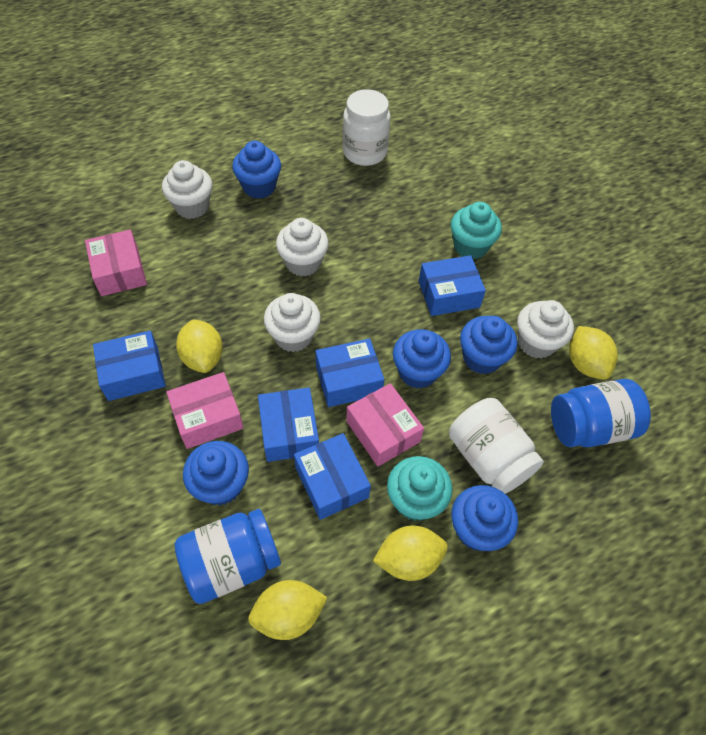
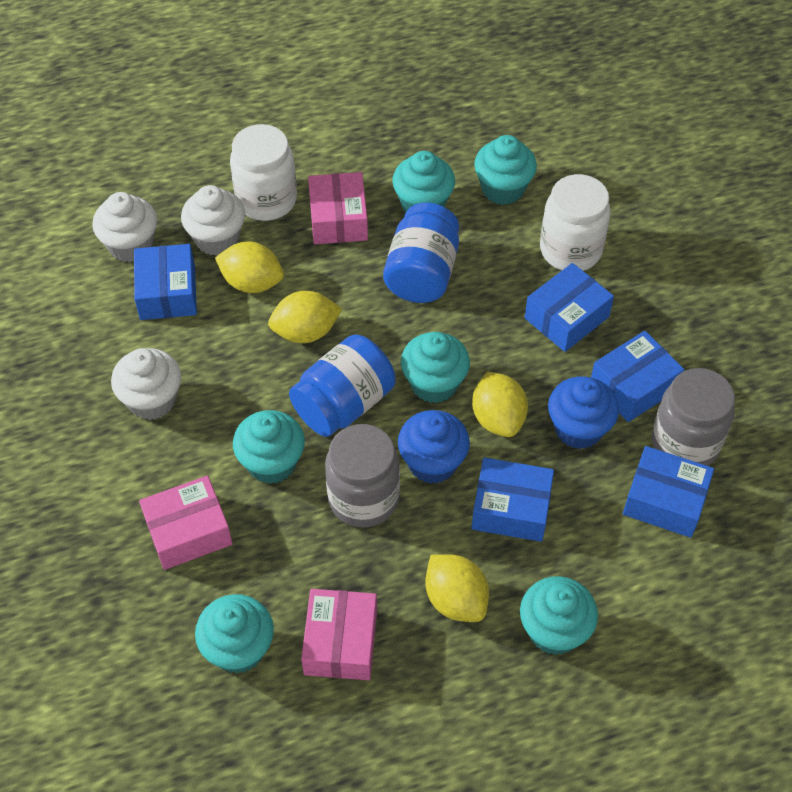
blue cupcake: 5 -> 2
grey jar: 0 -> 2
turquoise cupcake: 2 -> 6
white cupcake: 4 -> 3

